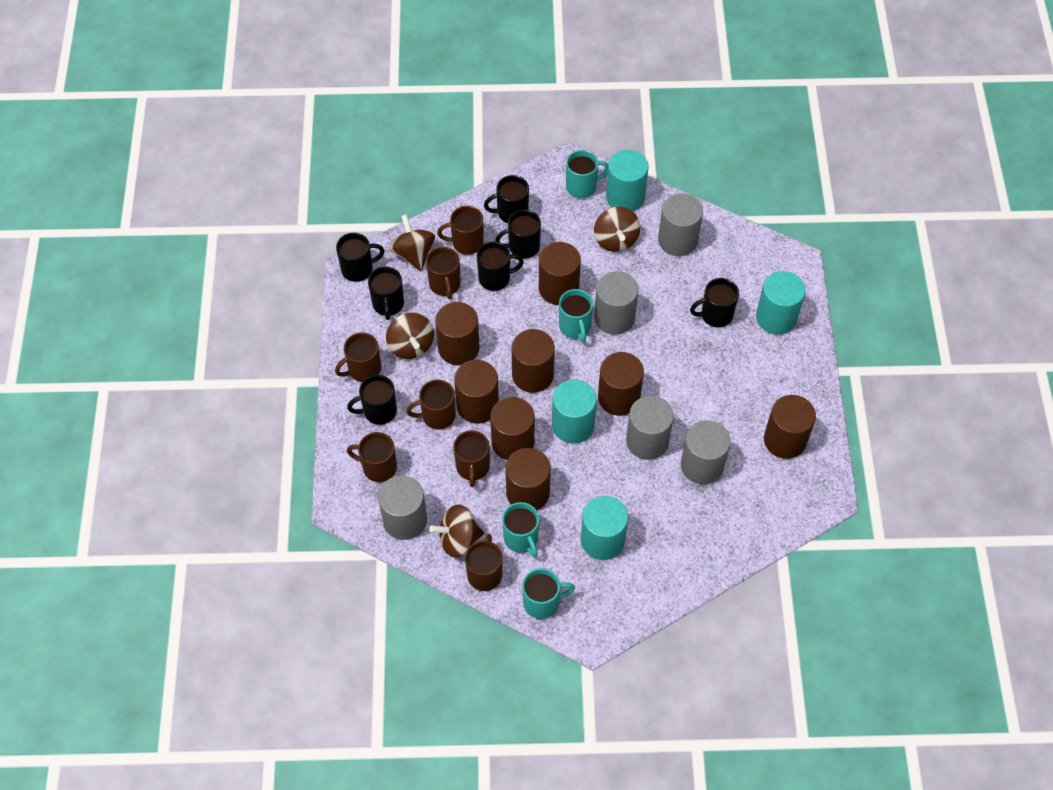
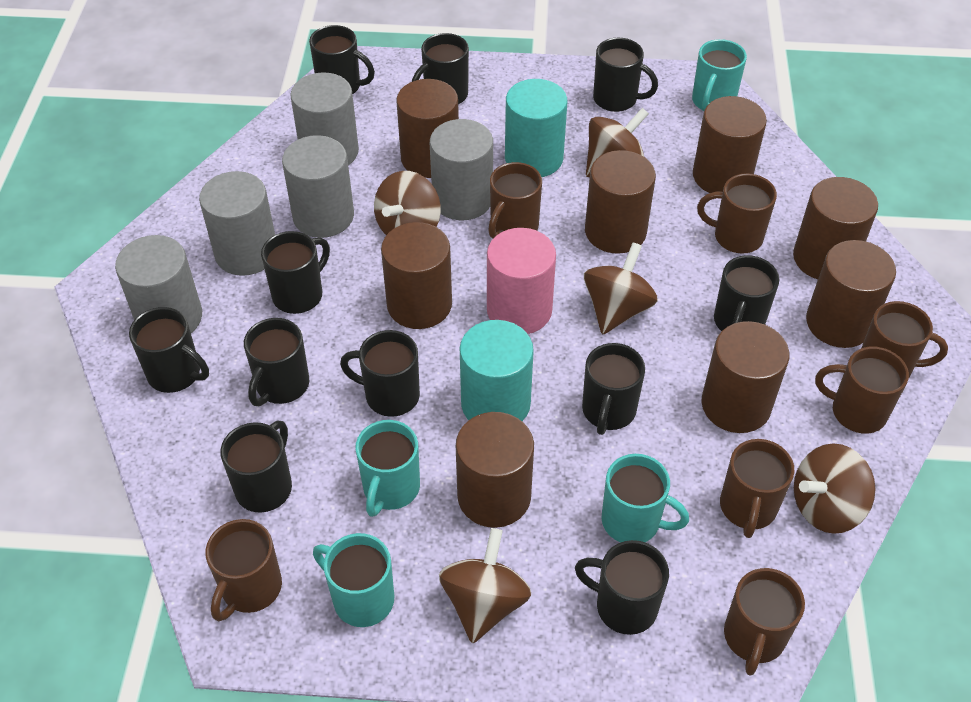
black mug: 7 -> 11
brown spinning top: 4 -> 5
pink cylinder: 0 -> 1
turquoise cylinder: 4 -> 2

